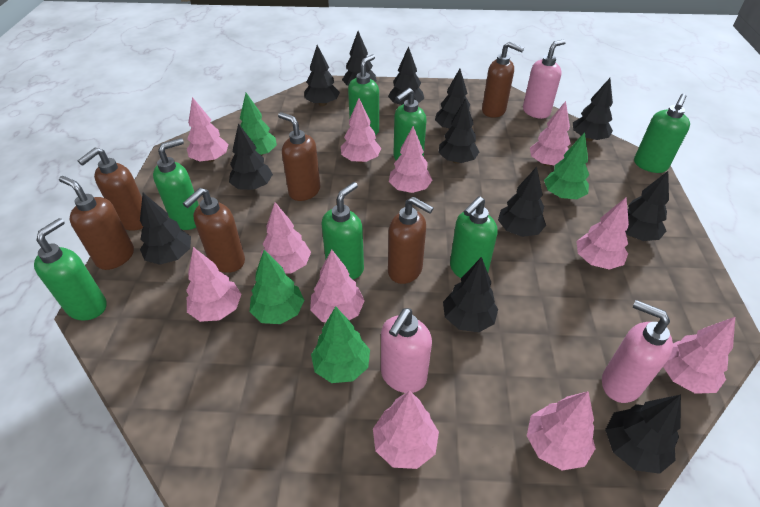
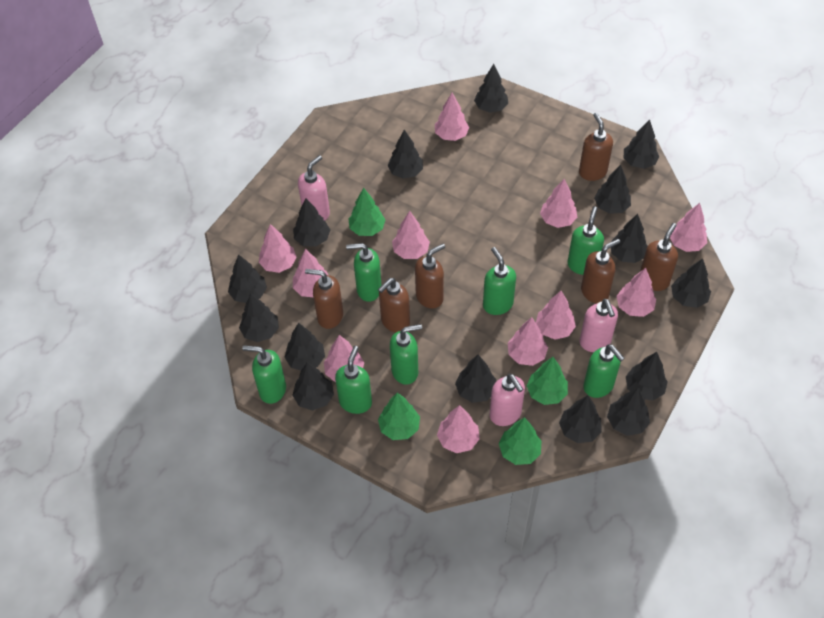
black tree: 12 -> 15

